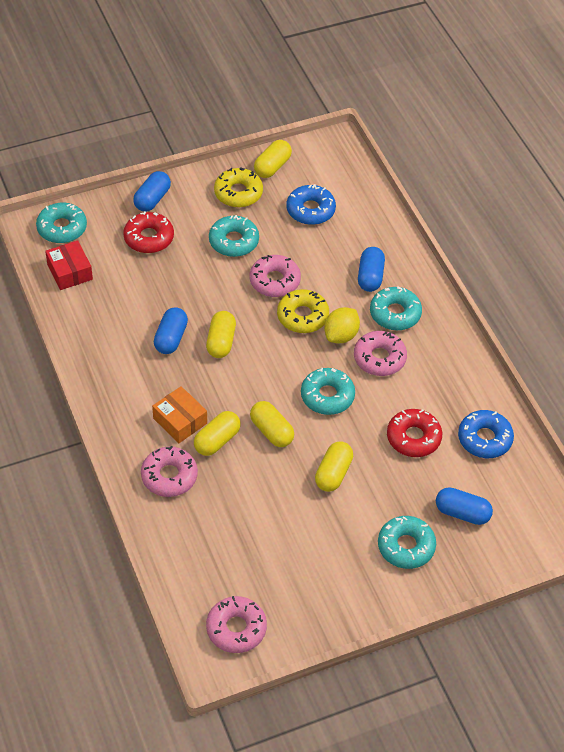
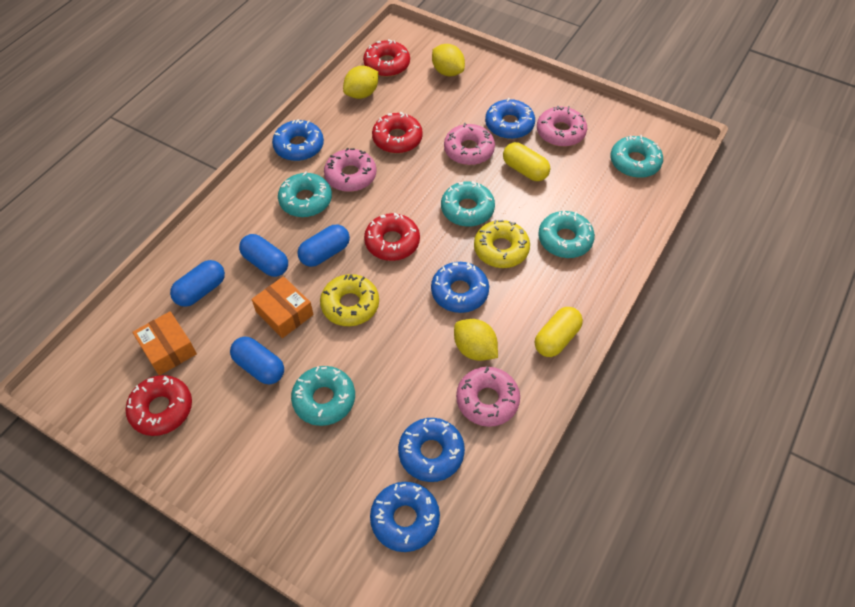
blue donut: 2 -> 5
orange box: 1 -> 2
red box: 1 -> 0
red donut: 2 -> 4
yellow capsule: 5 -> 2
yellow lemon: 1 -> 3

